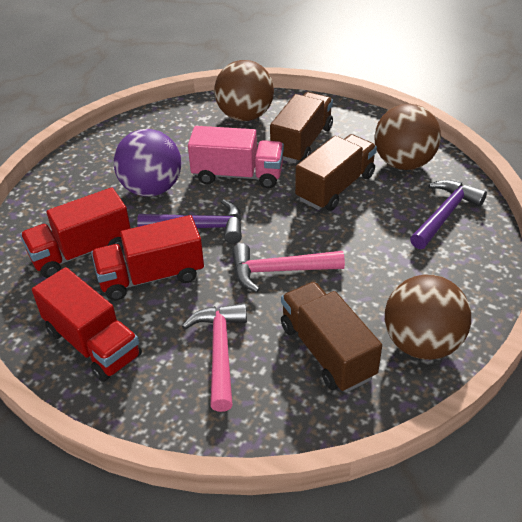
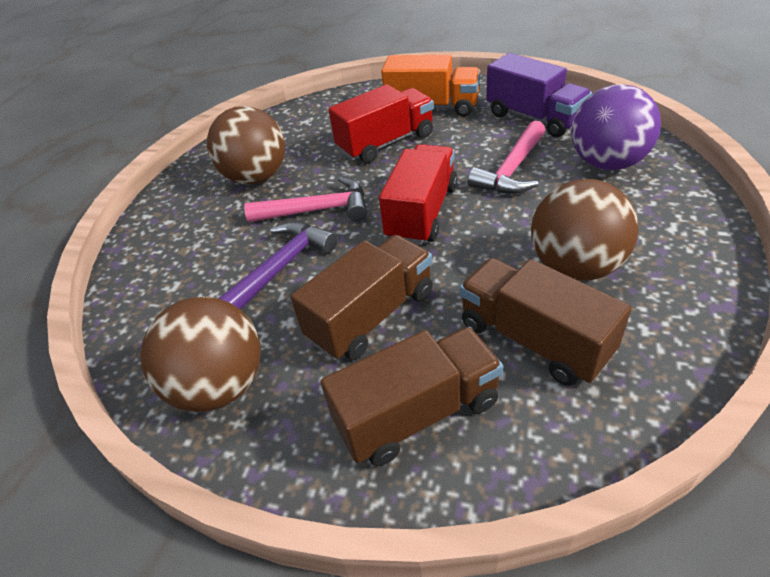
orange truck: 0 -> 1
pink truck: 1 -> 0
purple hammer: 2 -> 1
purple truck: 0 -> 1
red truck: 3 -> 2

